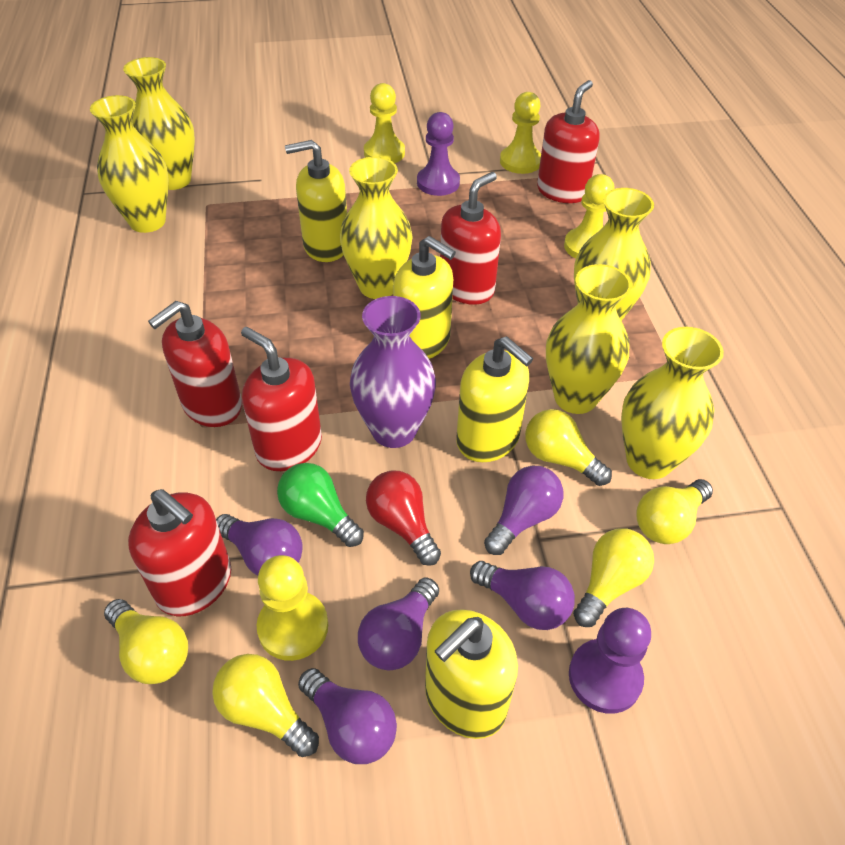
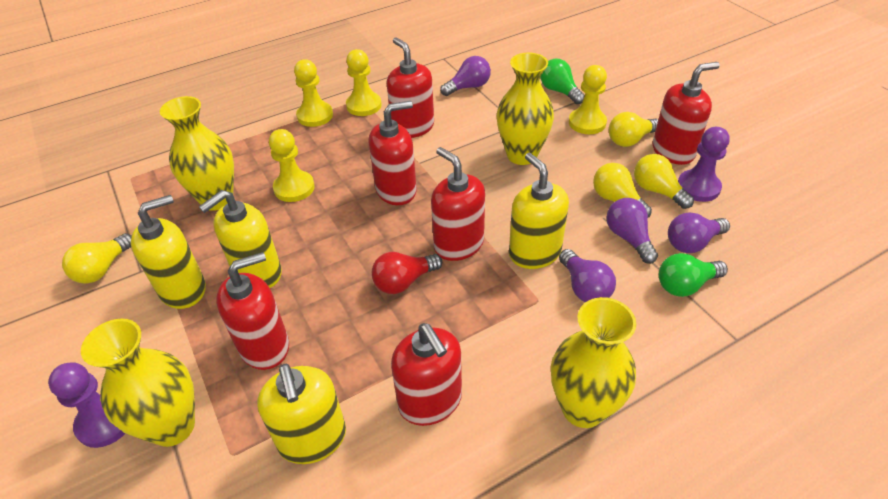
green light bulb: 1 -> 2
purple light bulb: 5 -> 4
purple vase: 1 -> 0
red soap dispenser: 5 -> 6
yellow light bulb: 5 -> 4
yellow vase: 6 -> 4

